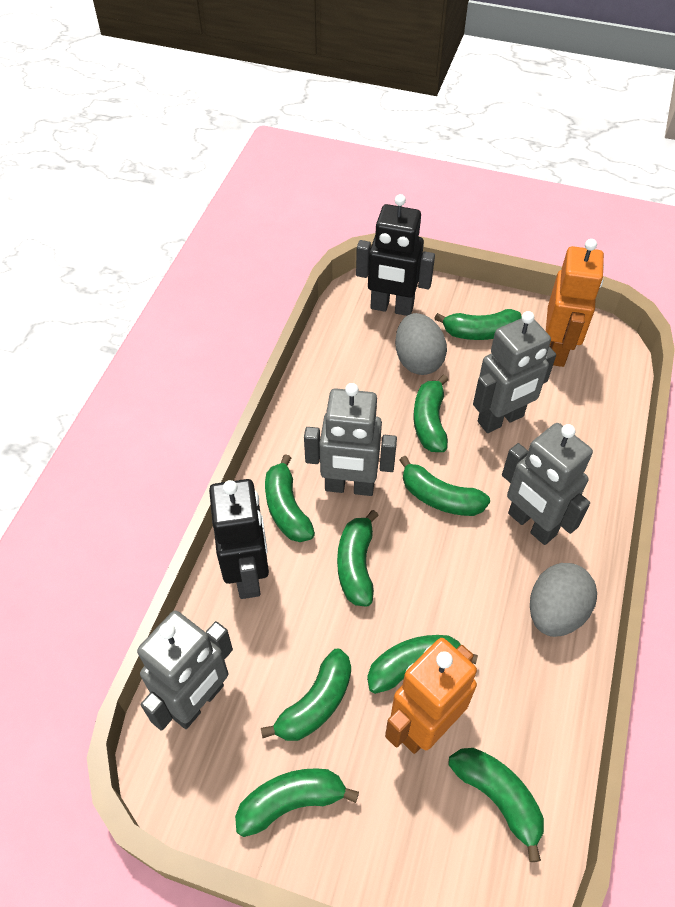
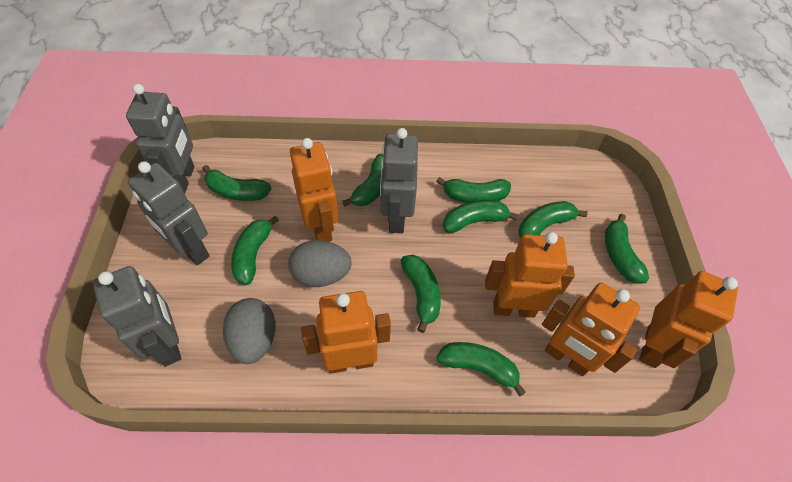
black robot: 2 -> 0
orange robot: 2 -> 5

